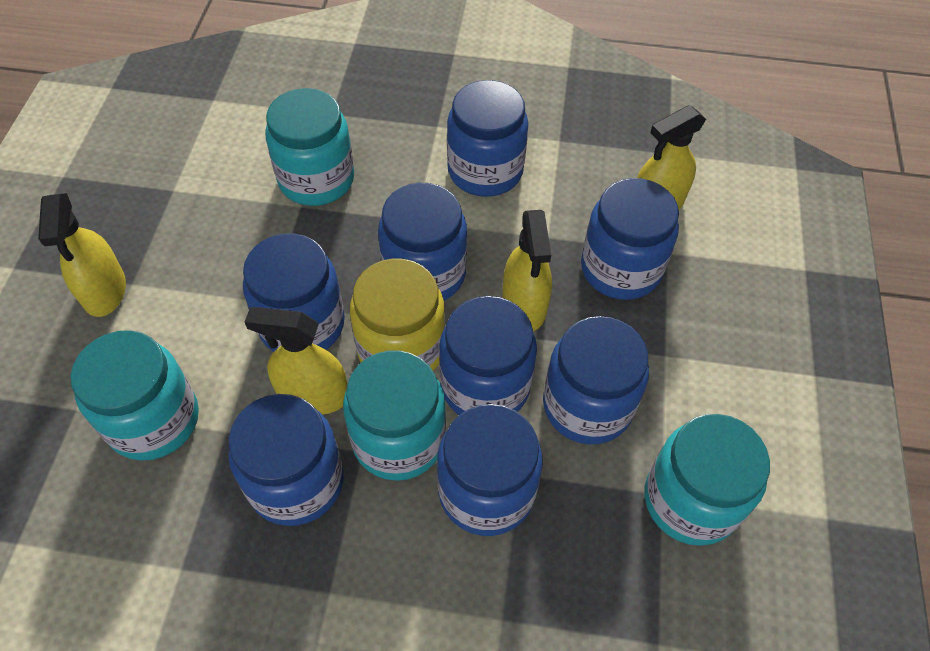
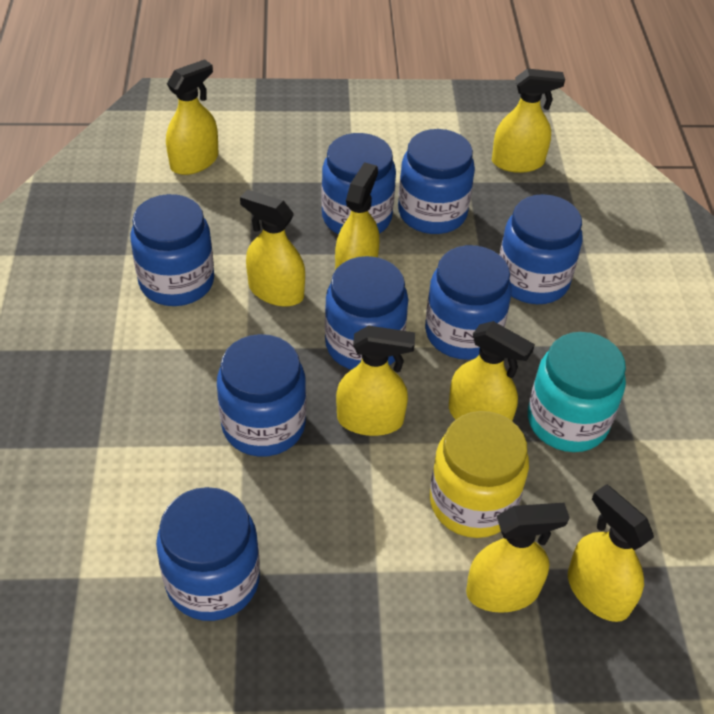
turquoise jar: 4 -> 1
yellow spray bottle: 4 -> 8

